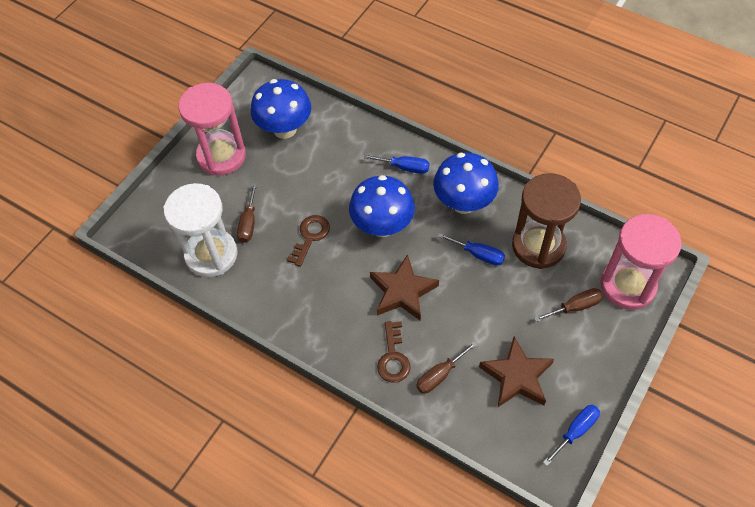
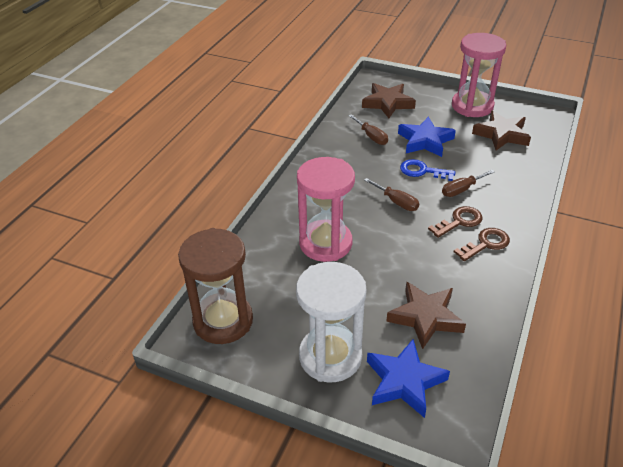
blue key: 0 -> 1
blue mushroom: 3 -> 0
blue screwdriver: 3 -> 0
blue star: 0 -> 2
brown star: 2 -> 3

